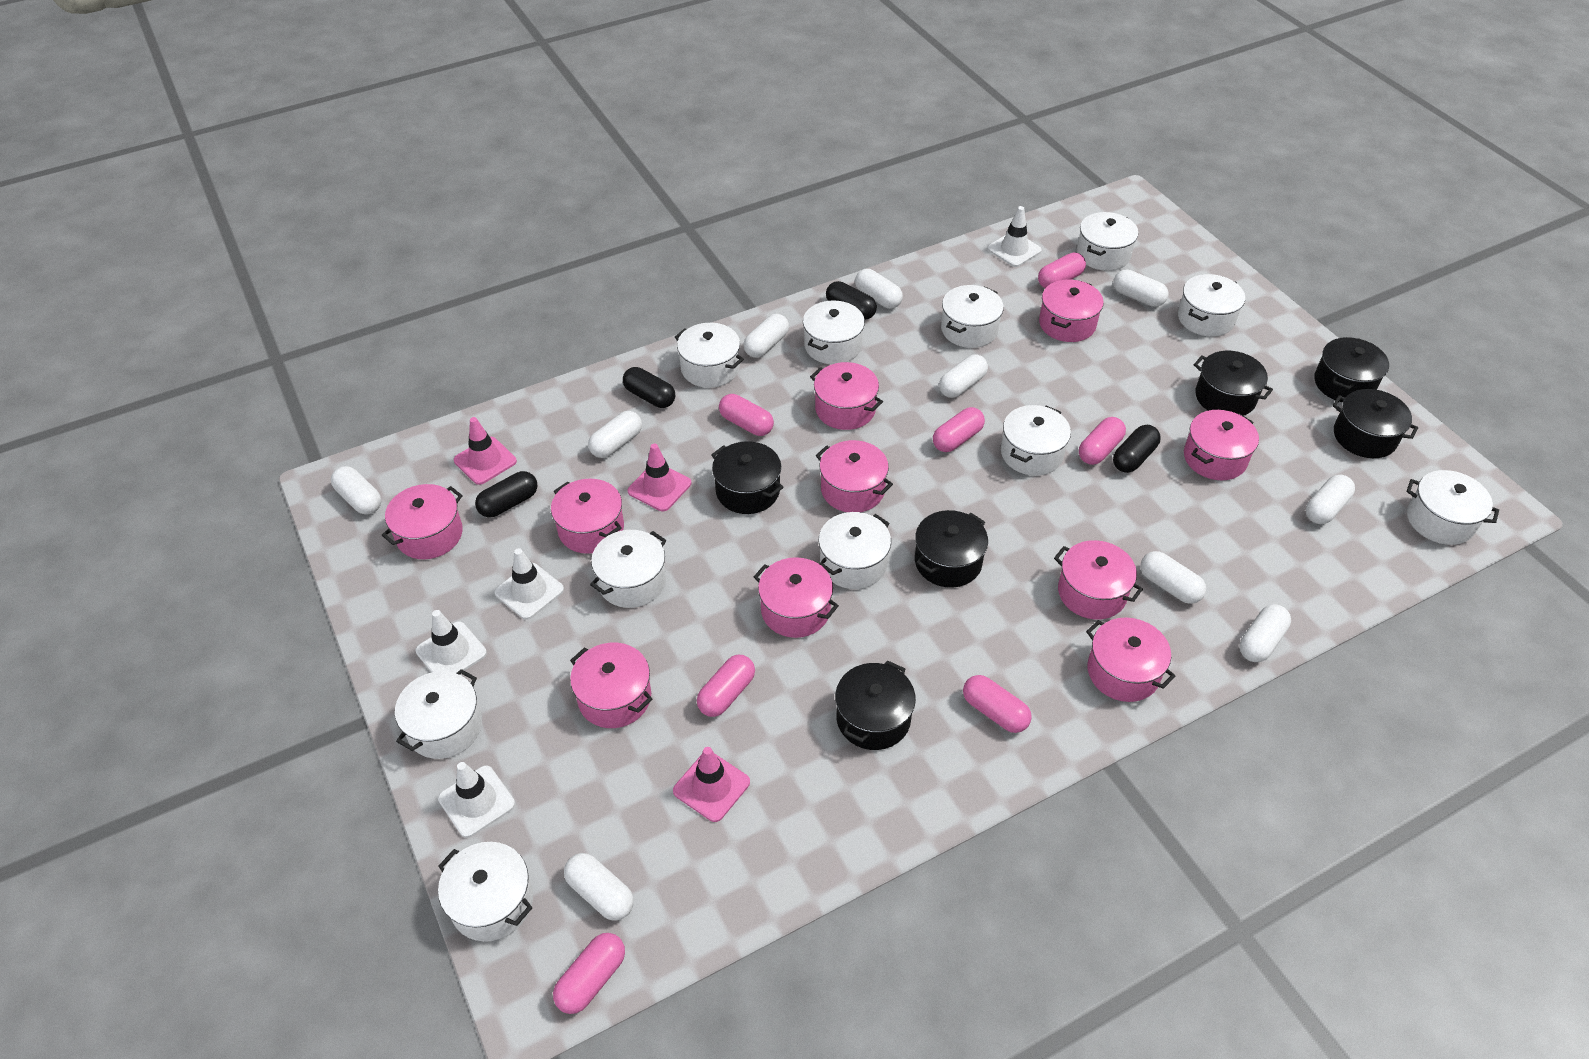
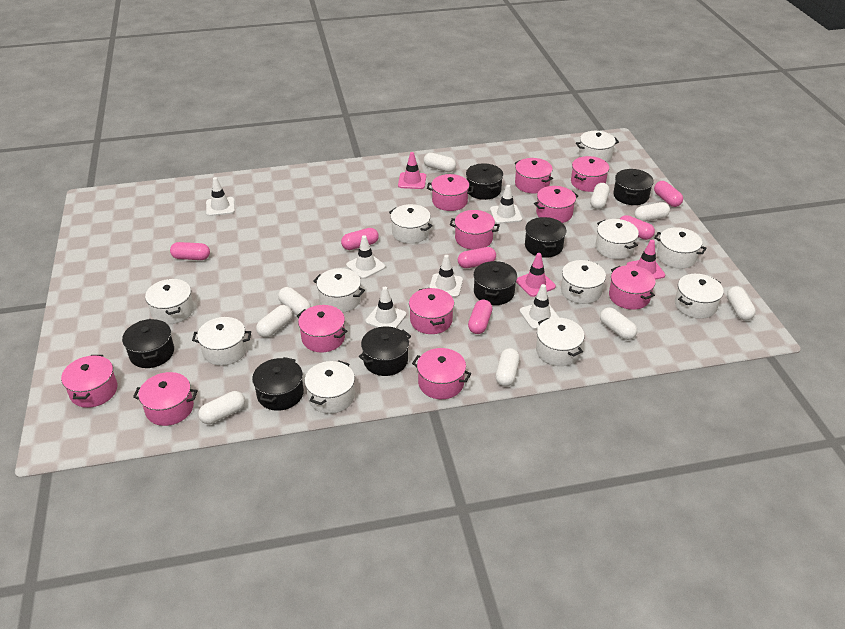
black capsule: 4 -> 0
black pot: 6 -> 7
pink capsule: 7 -> 6
pink pot: 10 -> 11
white capsule: 10 -> 9
white traffic cone: 4 -> 6

